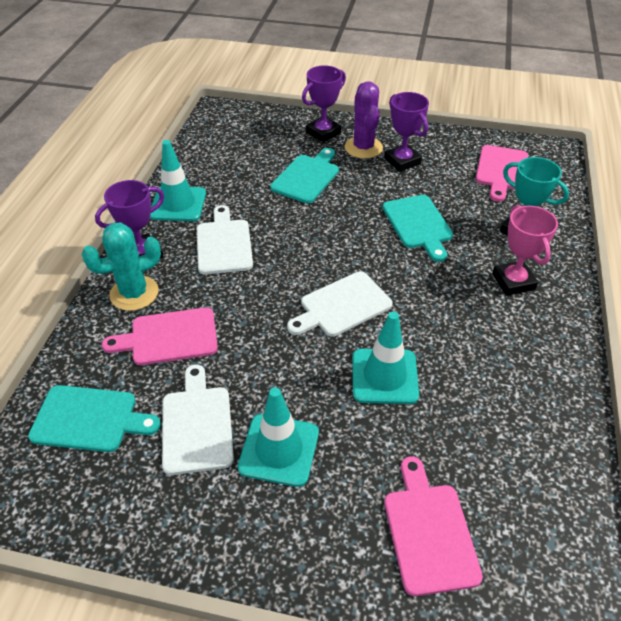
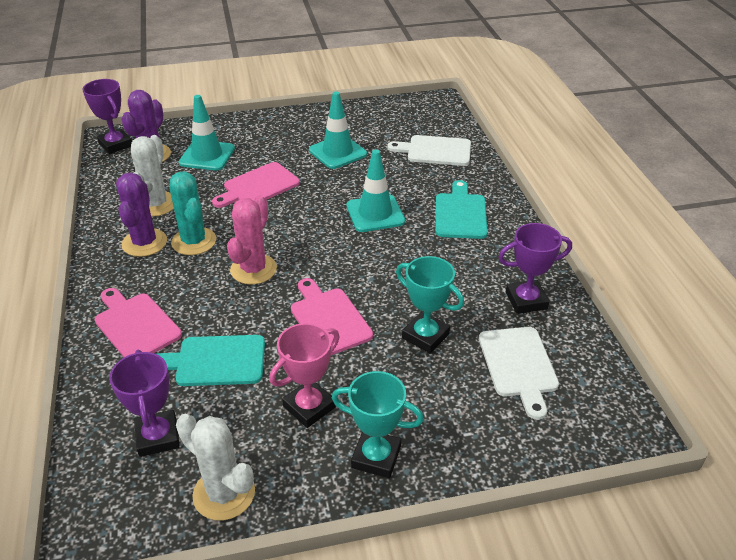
pink cactus: 0 -> 1
purple cactus: 1 -> 2
turquoise cutting board: 3 -> 2
turquoise trophy: 1 -> 2
white cactus: 0 -> 2
white cutting board: 3 -> 2

